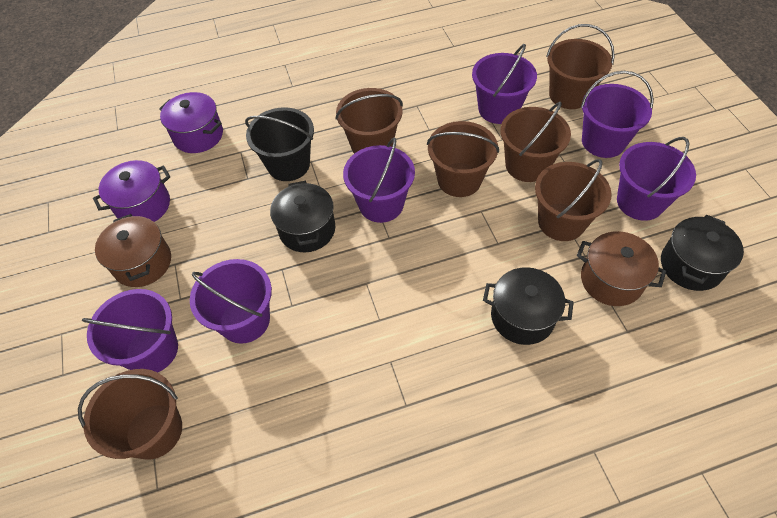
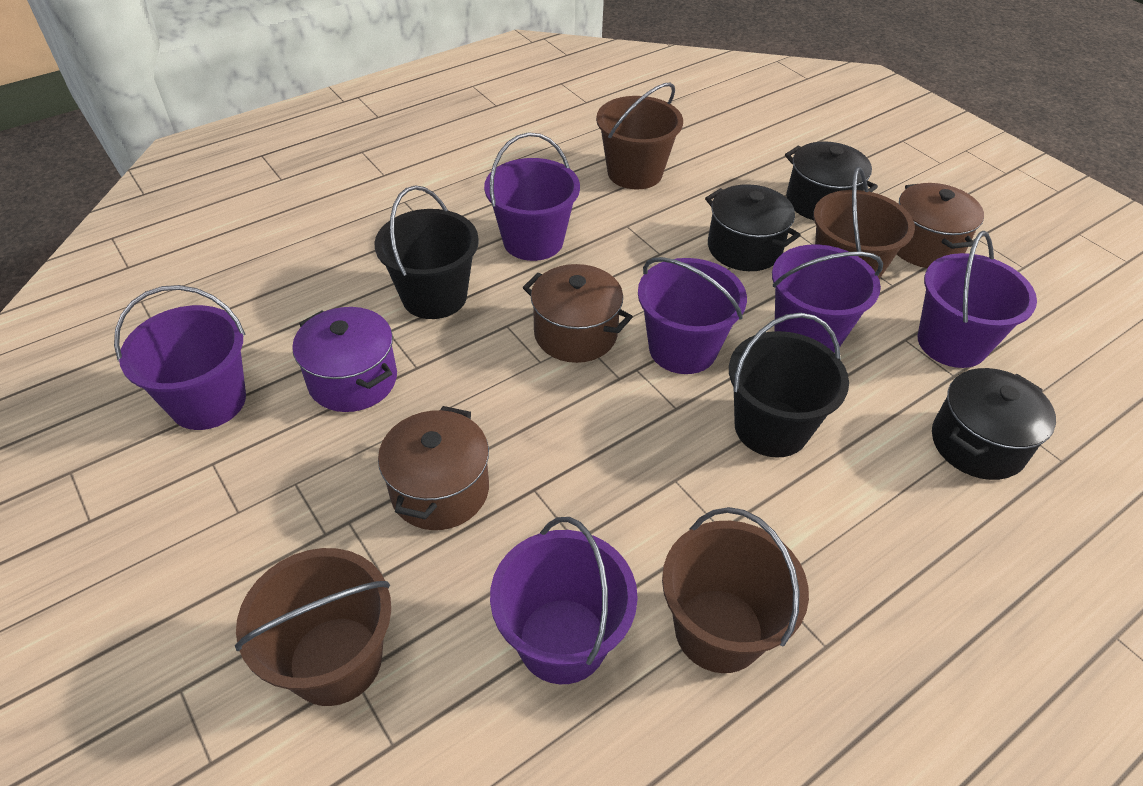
black bucket: 1 -> 2
brown bucket: 6 -> 4
brown pot: 2 -> 3
purple pot: 2 -> 1

